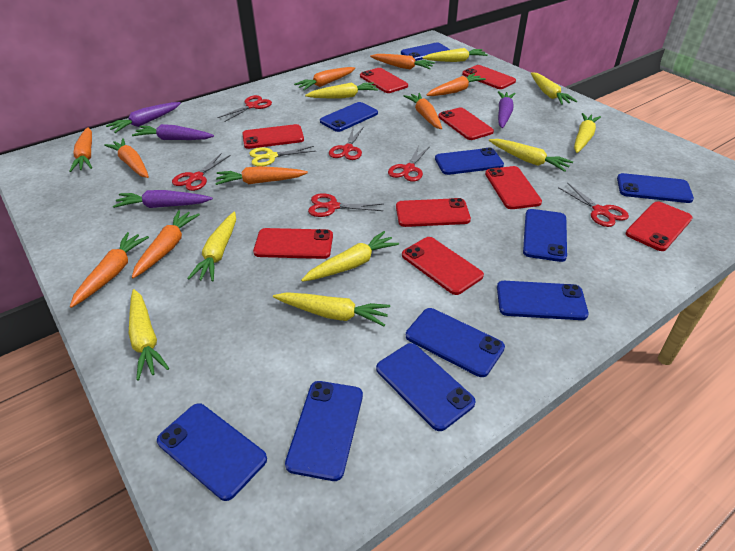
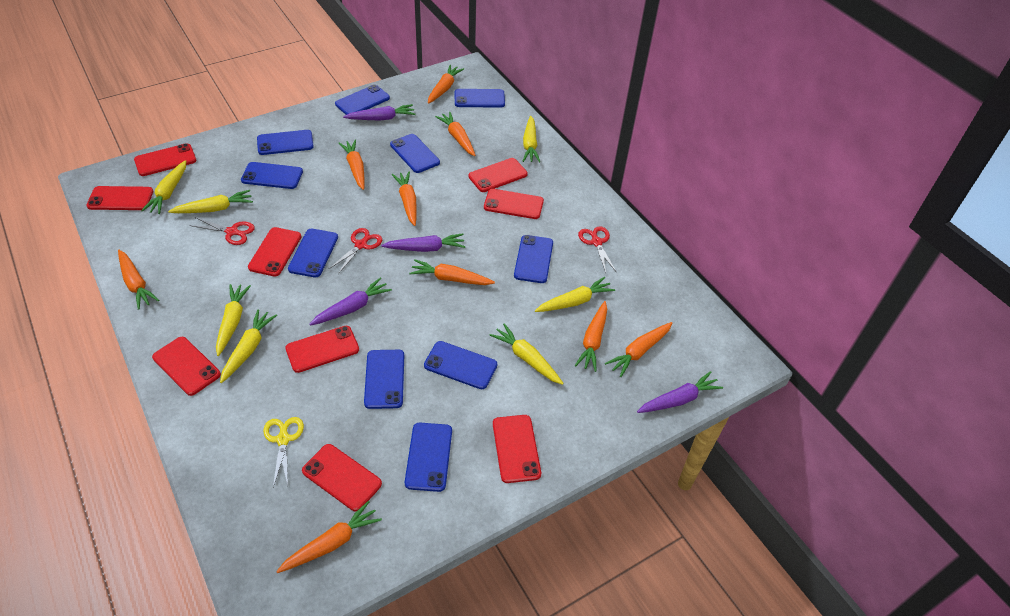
red scissors: 6 -> 3
yellow carrot: 9 -> 7

